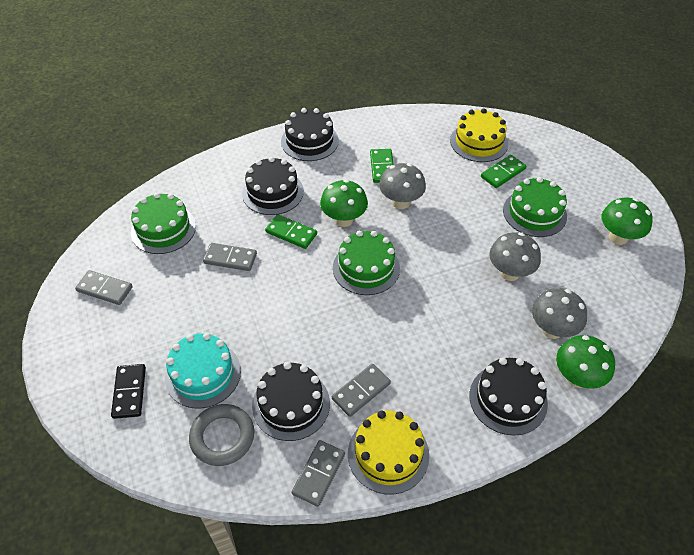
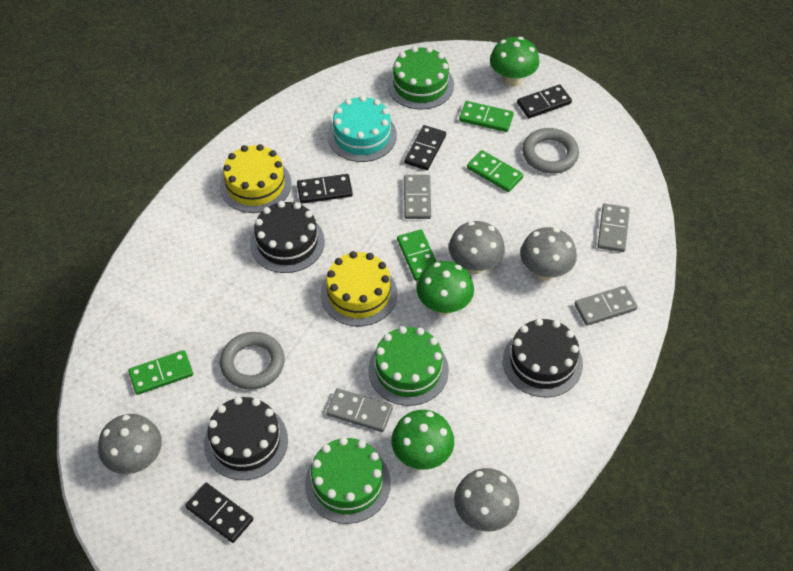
black cake: 4 -> 3
black domino: 1 -> 4
green domino: 3 -> 4
grey mushroom: 3 -> 4
grey ring: 1 -> 2

